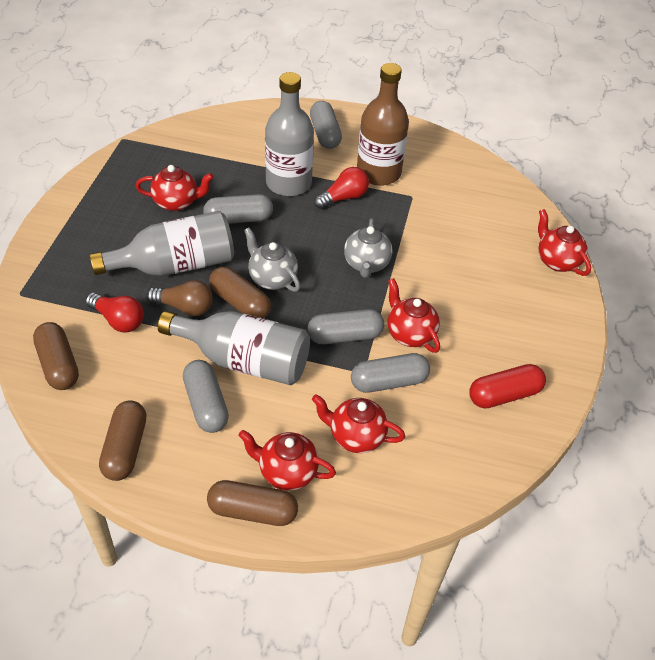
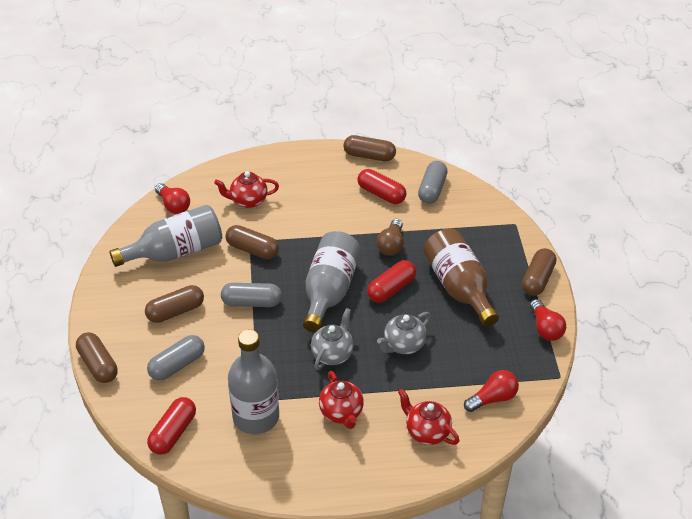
brown capsule: 4 -> 5
grey capsule: 5 -> 3
red capsule: 1 -> 3
red light bulb: 2 -> 3
red teapot: 5 -> 3

